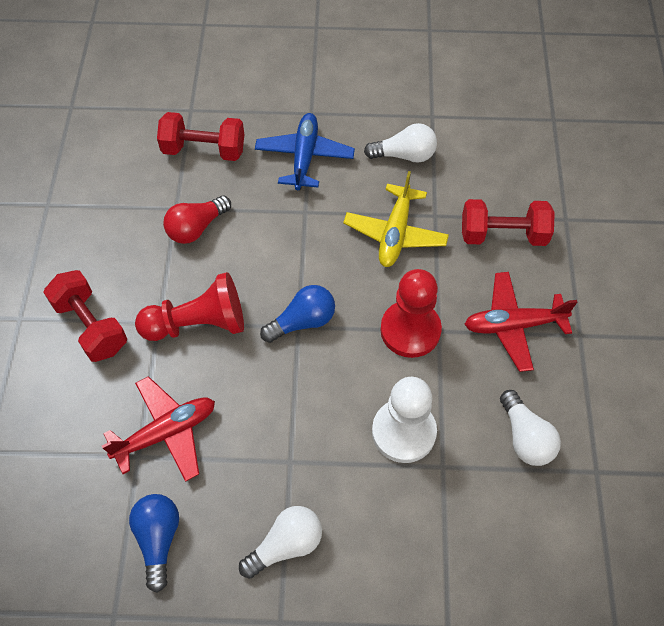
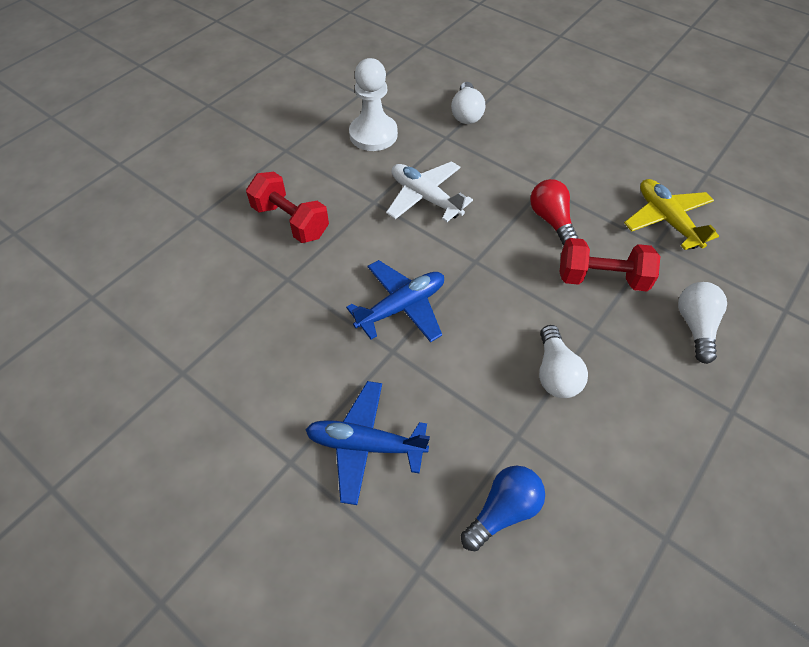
blue light bulb: 2 -> 1
blue plane: 1 -> 2
red dumbbell: 3 -> 2
red pawn: 2 -> 0
red plane: 2 -> 0
white plane: 0 -> 1

